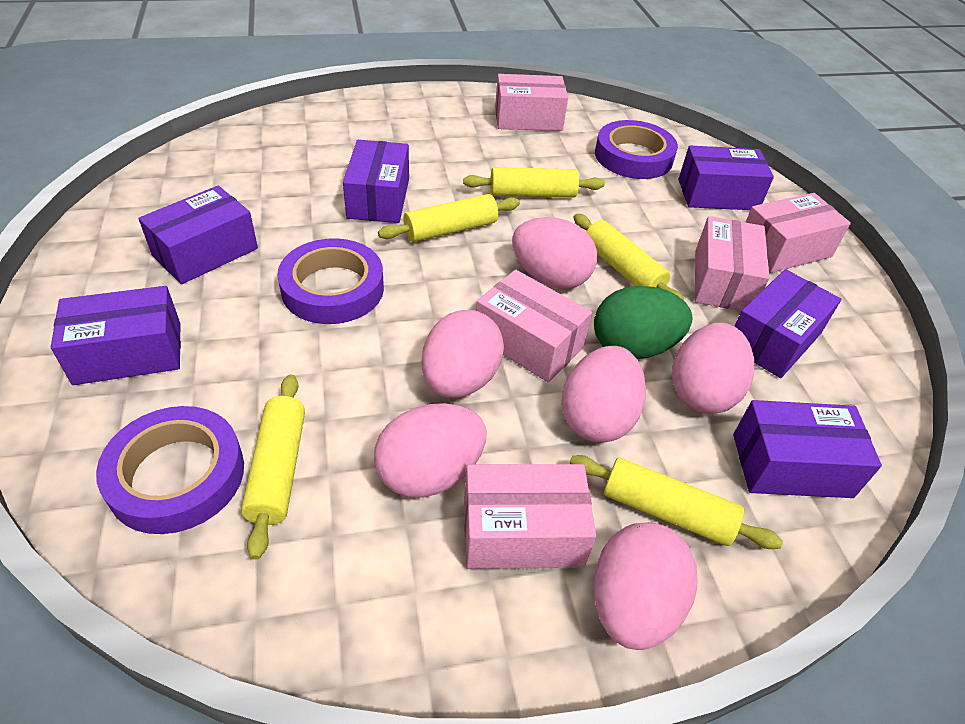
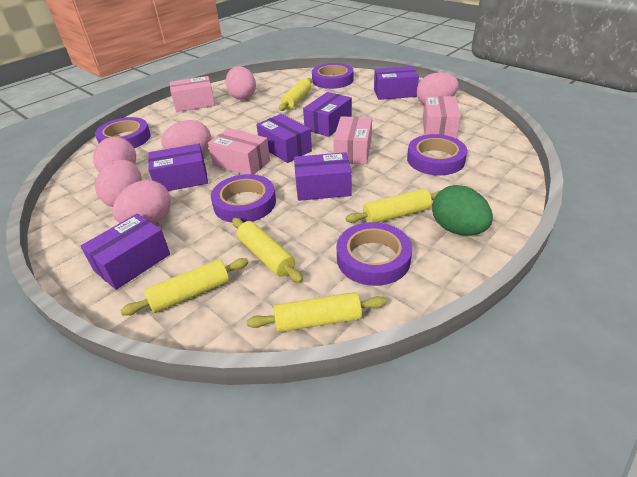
pink box: 5 -> 4
purple tape: 3 -> 5

